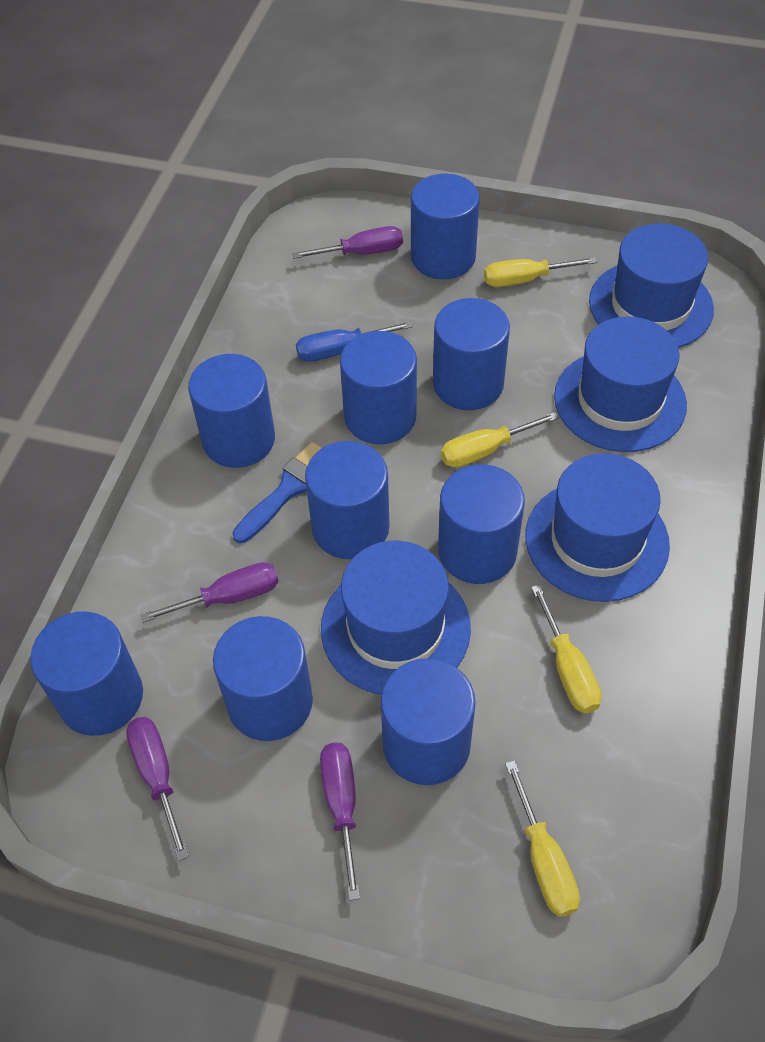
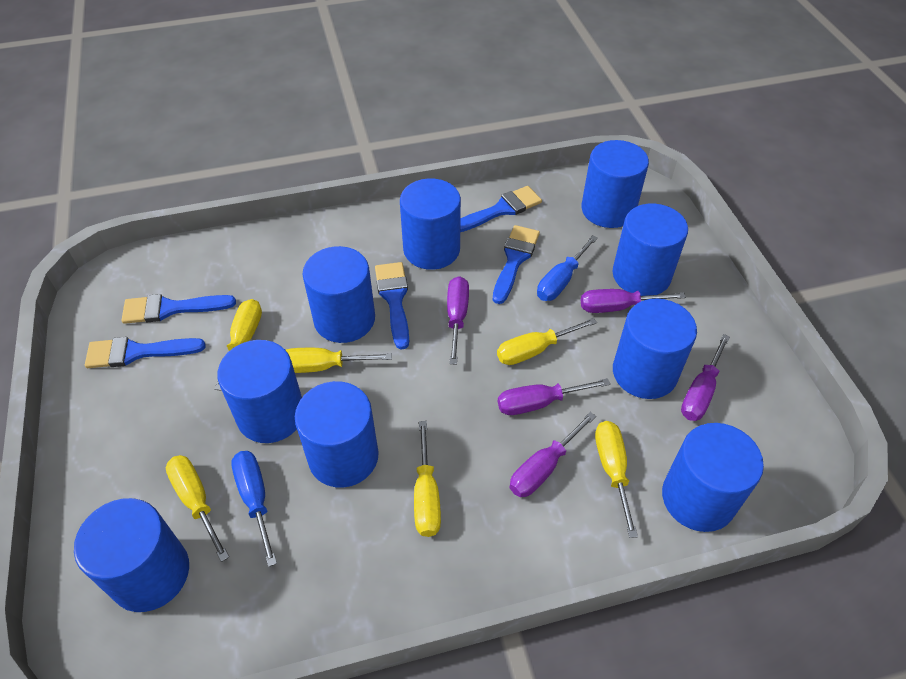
blue brush: 1 -> 5
blue hat: 4 -> 0
blue screwdriver: 1 -> 2
purple screwdriver: 4 -> 5
yellow screwdriver: 4 -> 6

